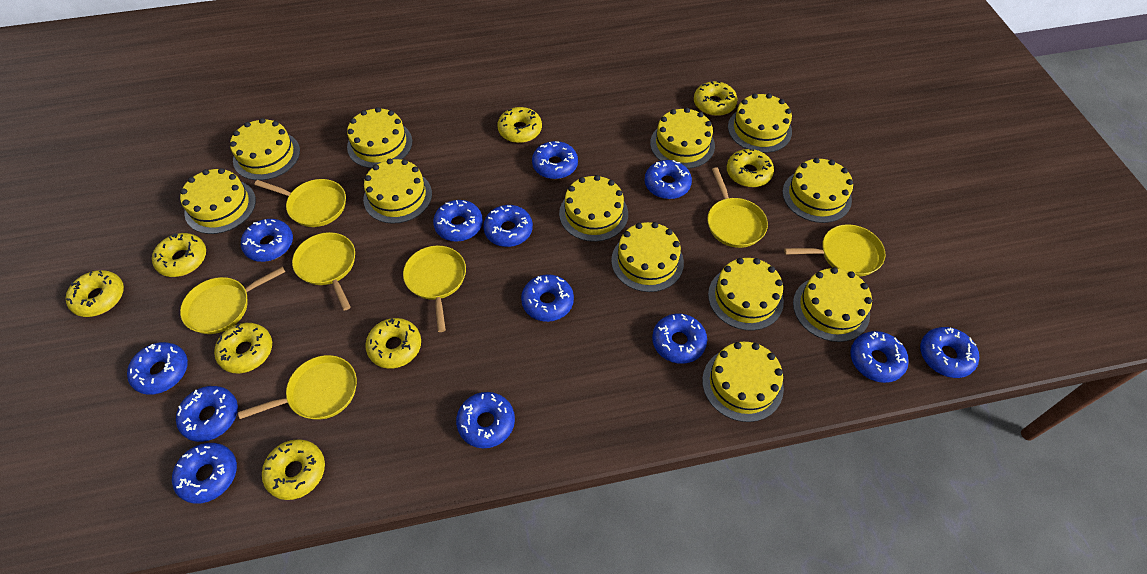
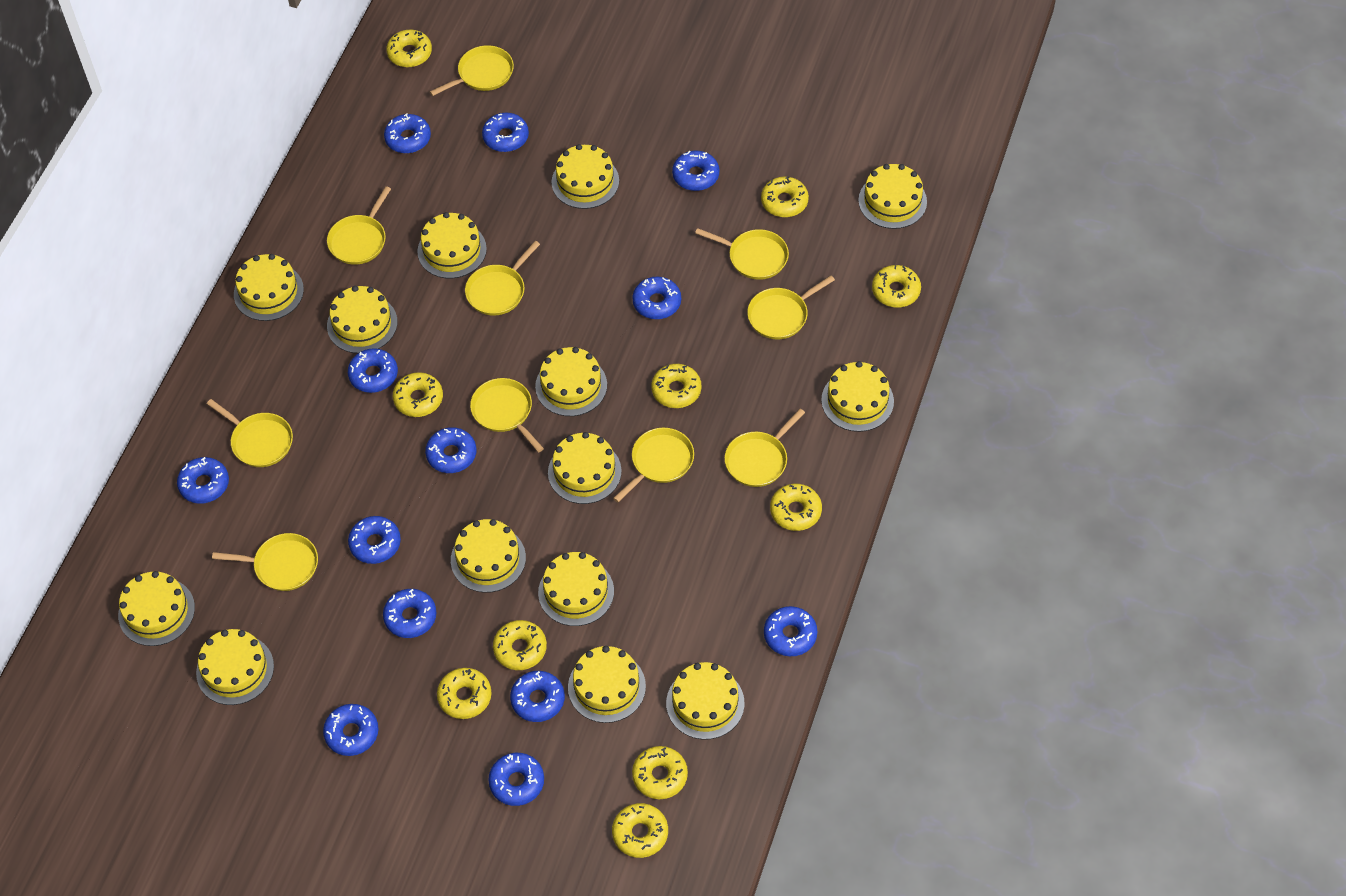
yellow cake: 12 -> 14
yellow donut: 8 -> 10
yellow pan: 7 -> 10

